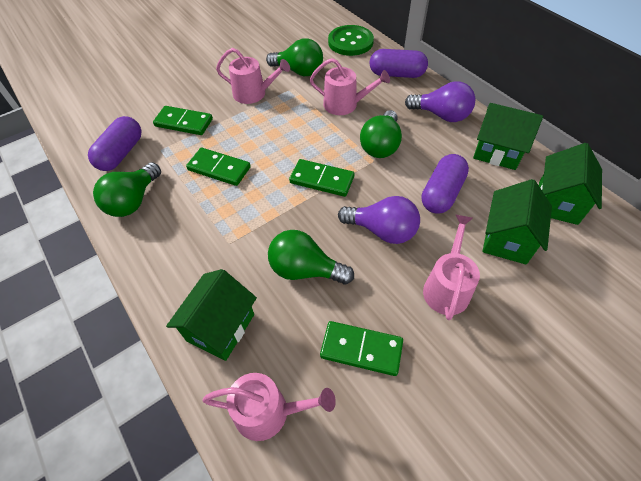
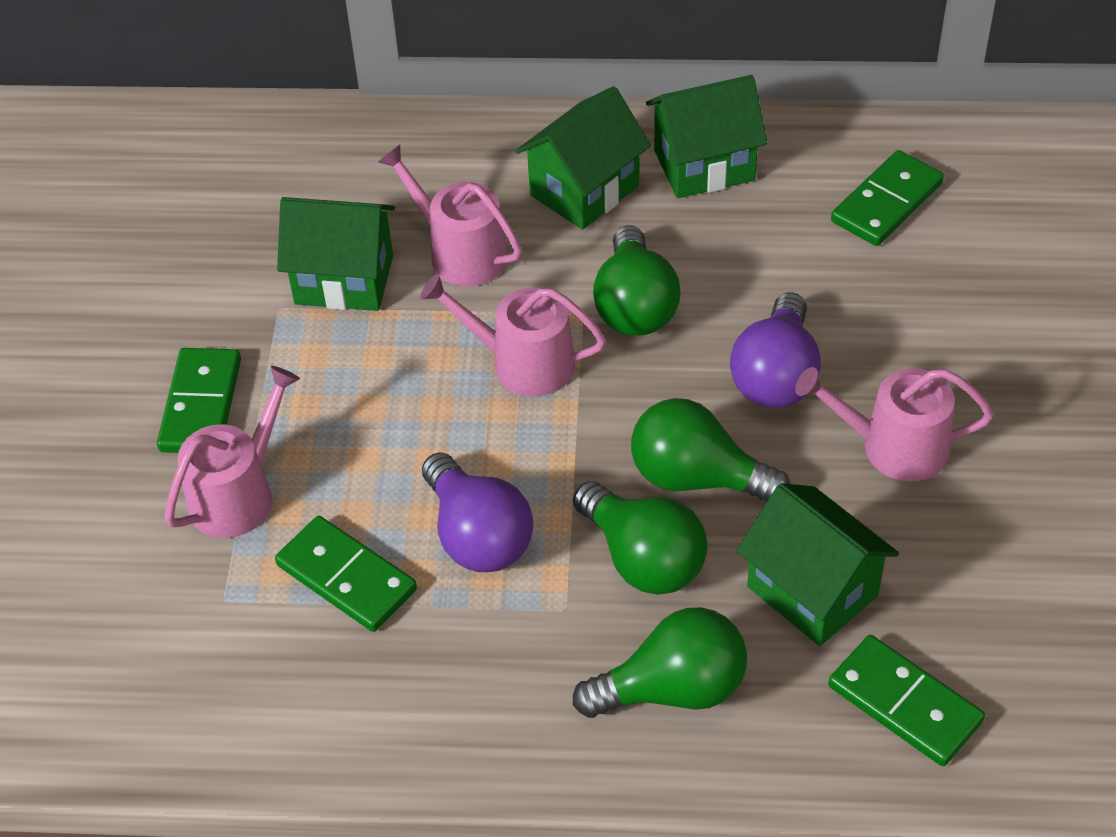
green button: 1 -> 0
purple capsule: 3 -> 0

